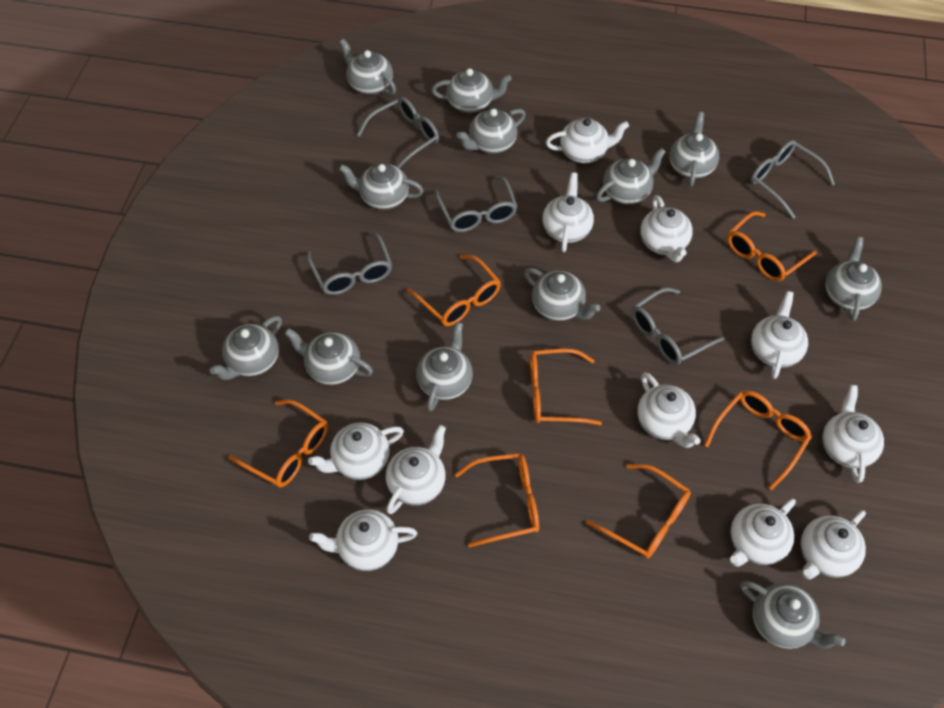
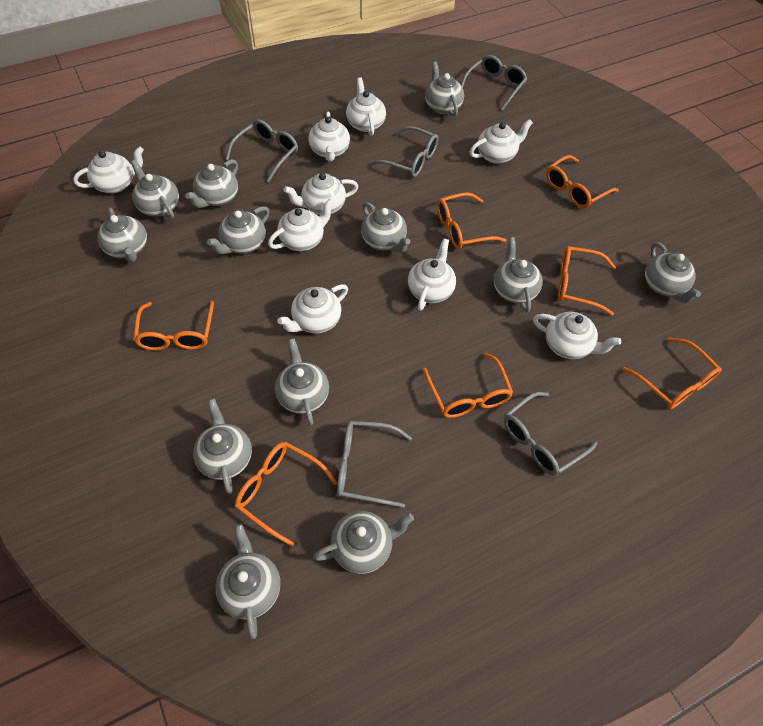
white teapot: 11 -> 9

